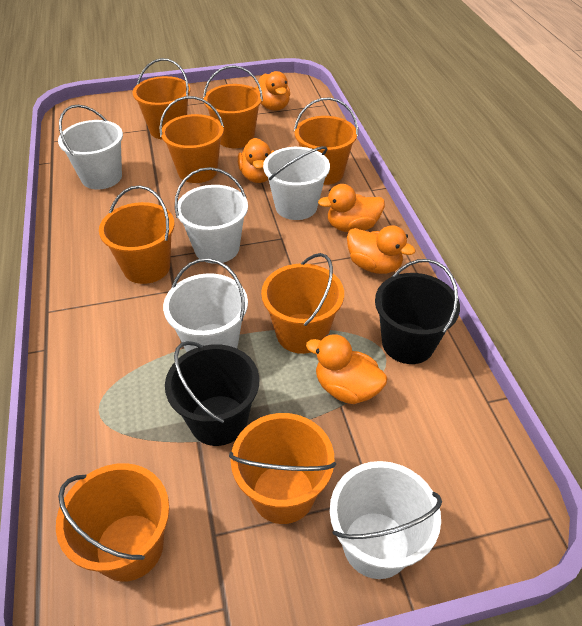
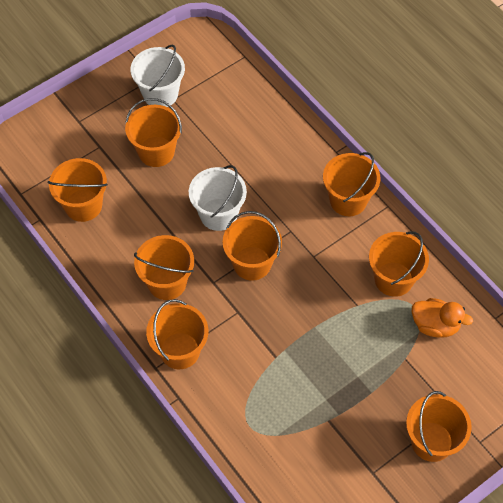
black bucket: 2 -> 0
orange duck: 5 -> 1
white bucket: 5 -> 2

